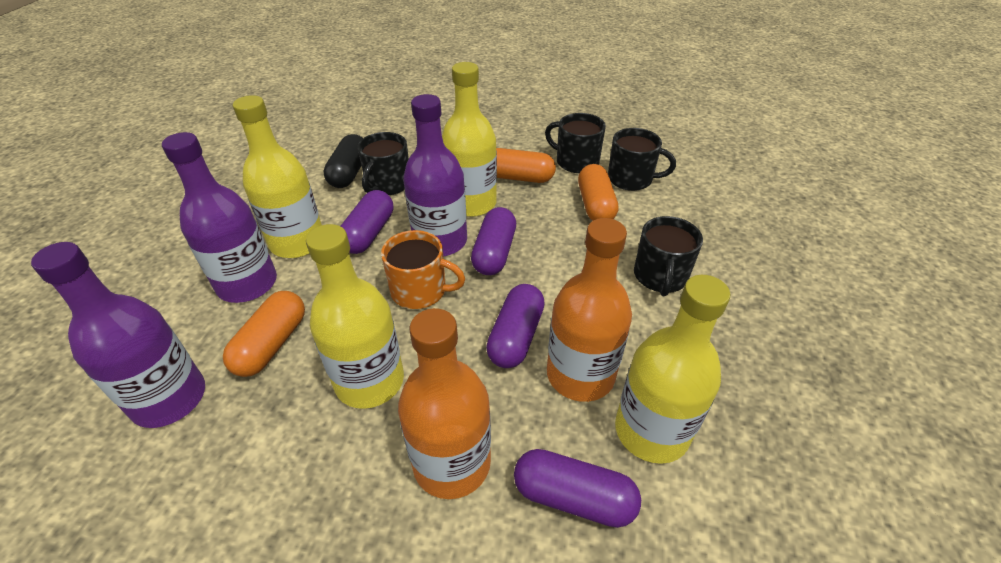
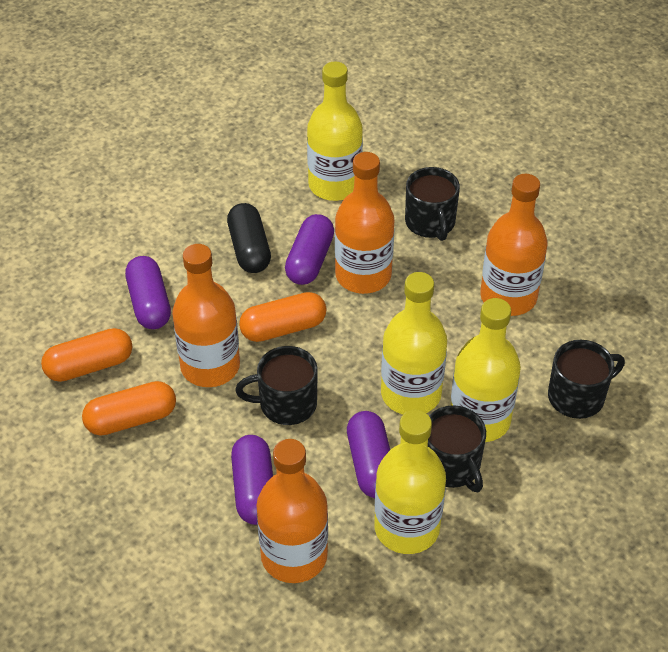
orange bottle: 2 -> 4
orange mug: 1 -> 0
purple bottle: 3 -> 0

